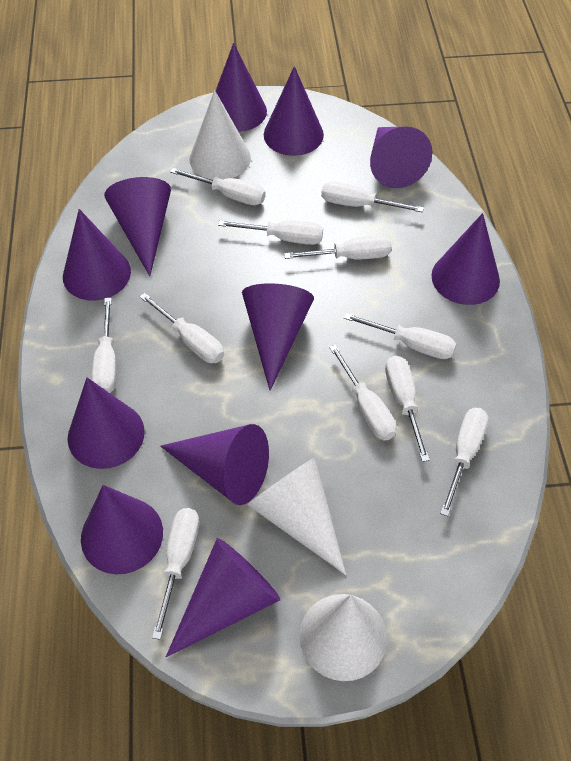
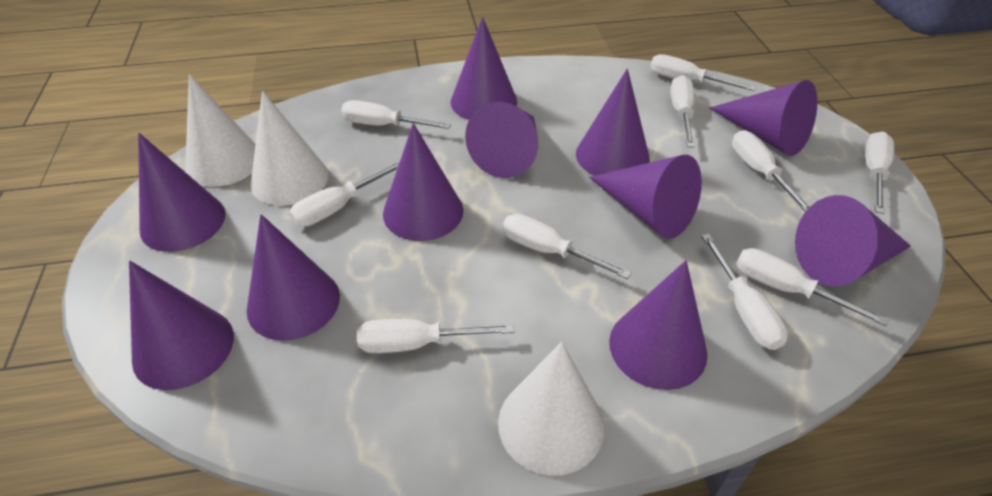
white screwdriver: 11 -> 10

